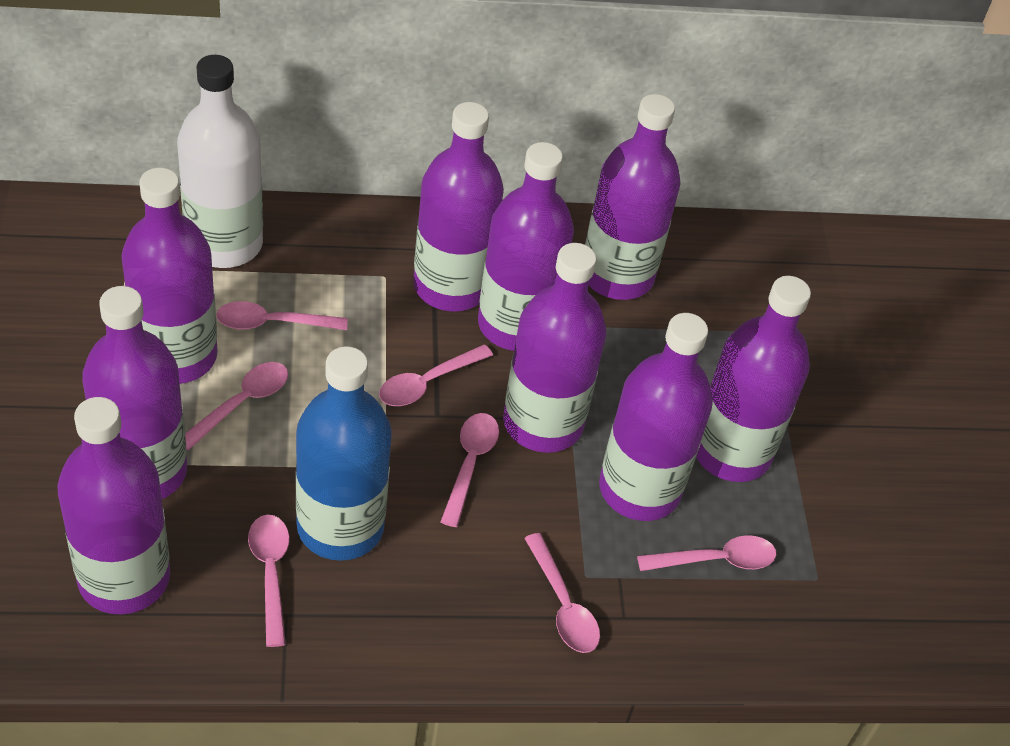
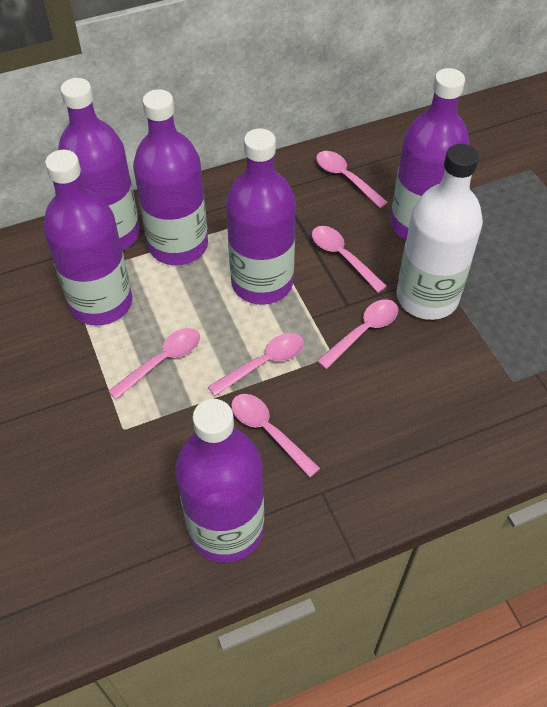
blue bottle: 1 -> 0
pink spoon: 7 -> 6
purple bottle: 9 -> 6

